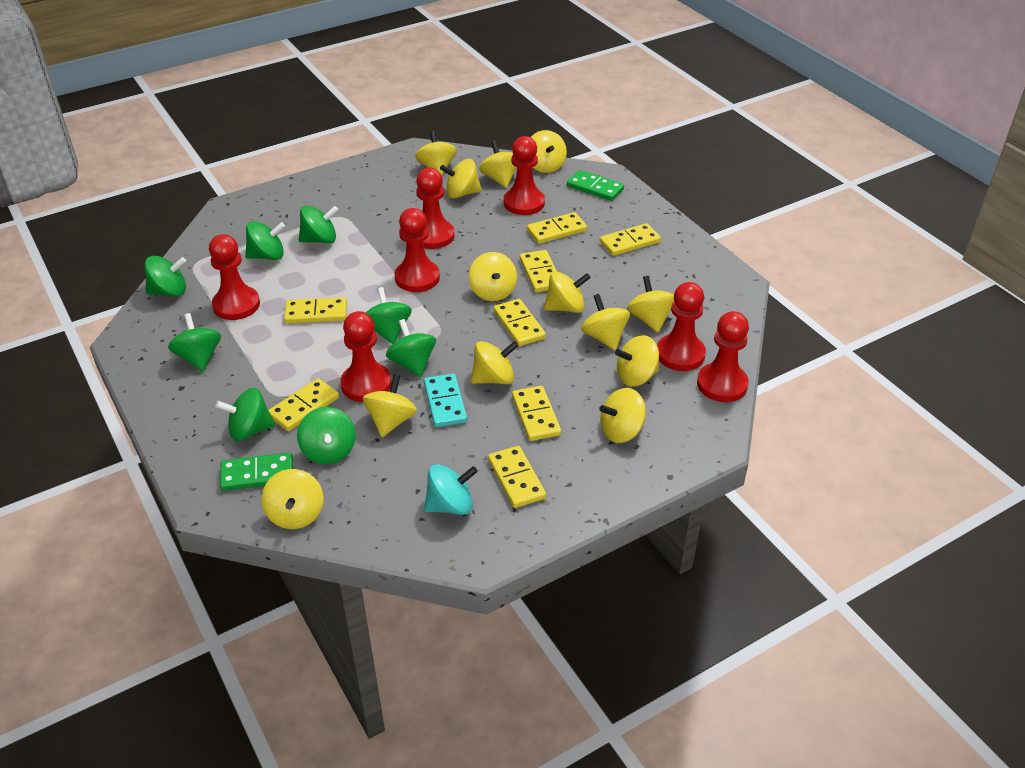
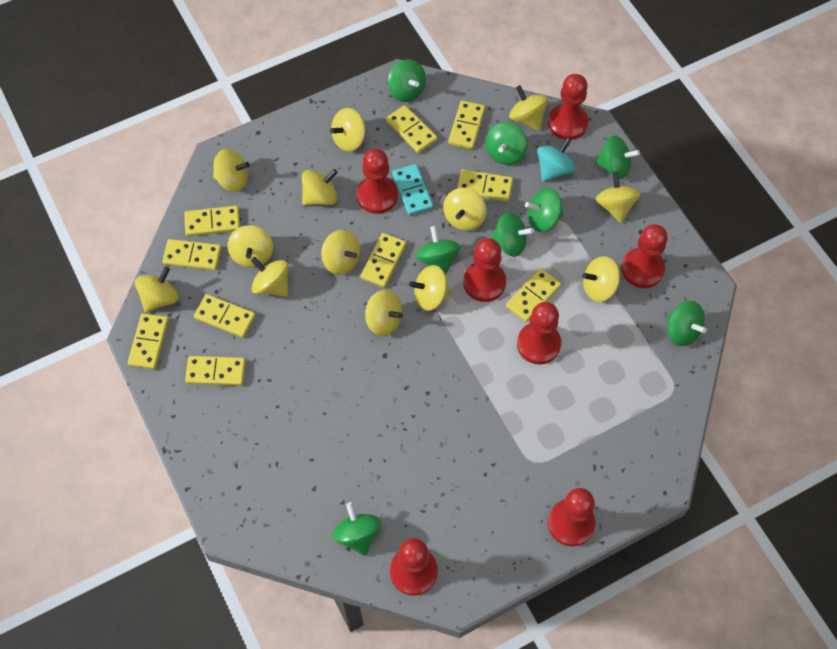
green domino: 2 -> 0
yellow domino: 8 -> 10

